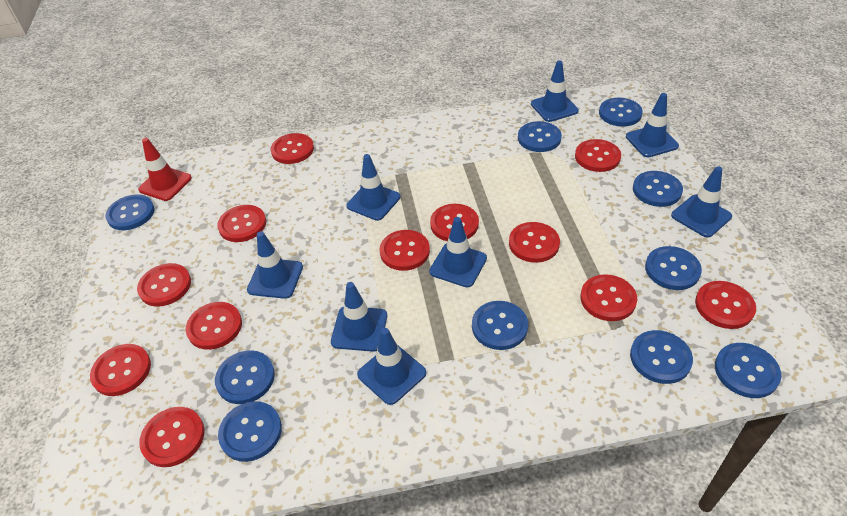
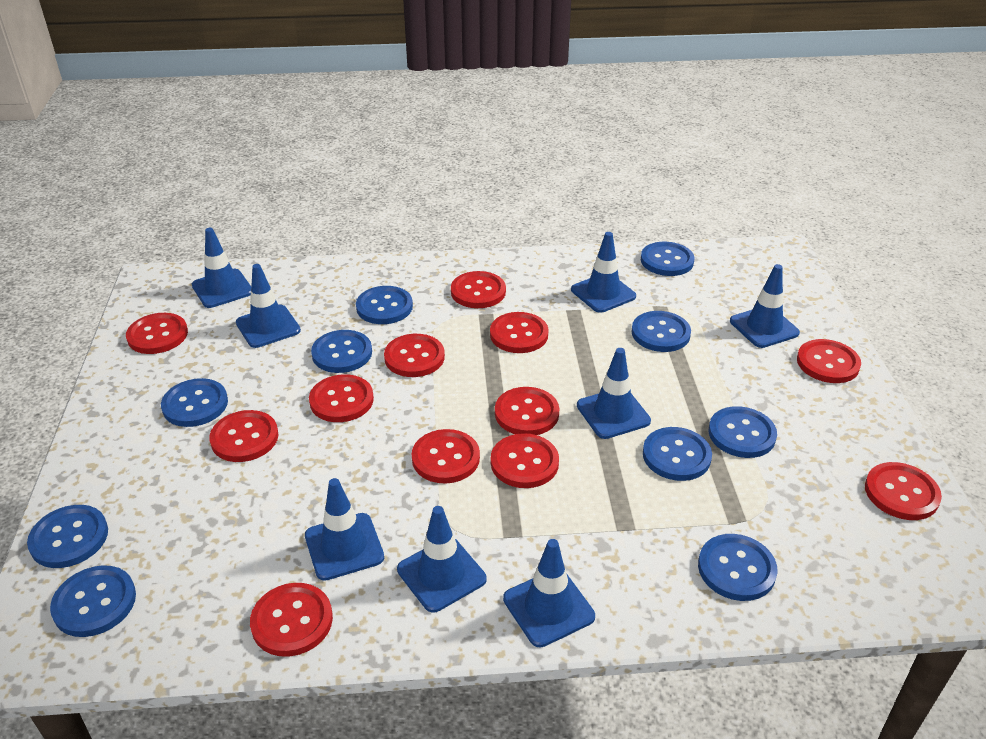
red traffic cone: 1 -> 0

